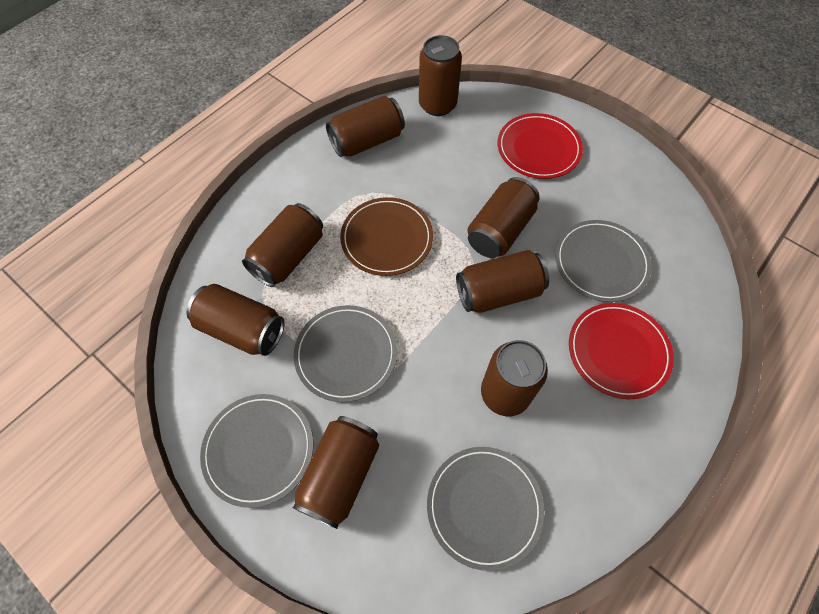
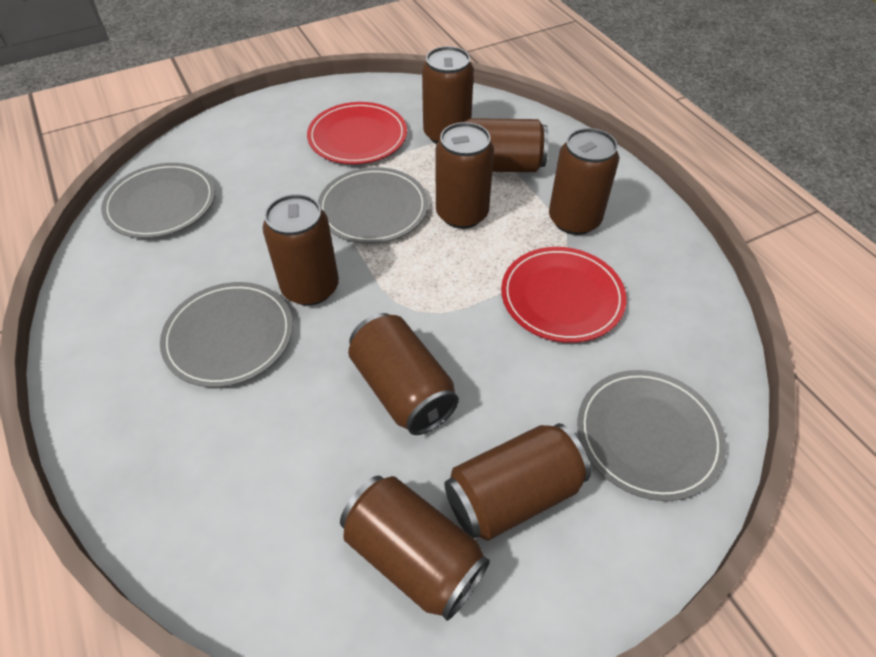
brown plate: 1 -> 0

